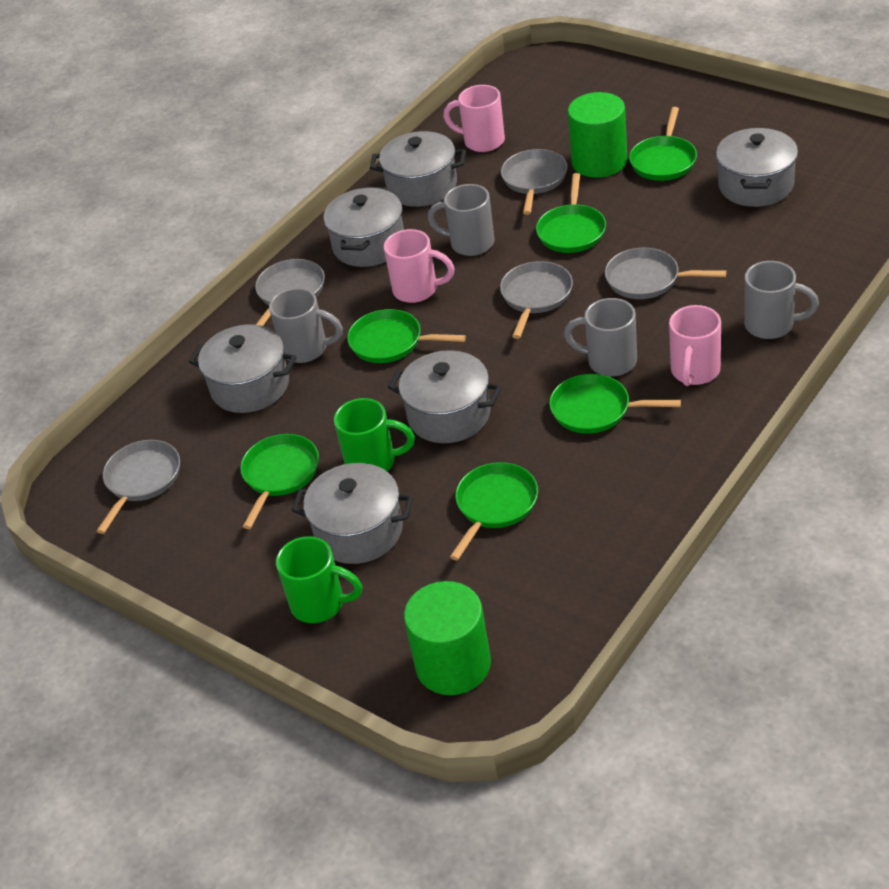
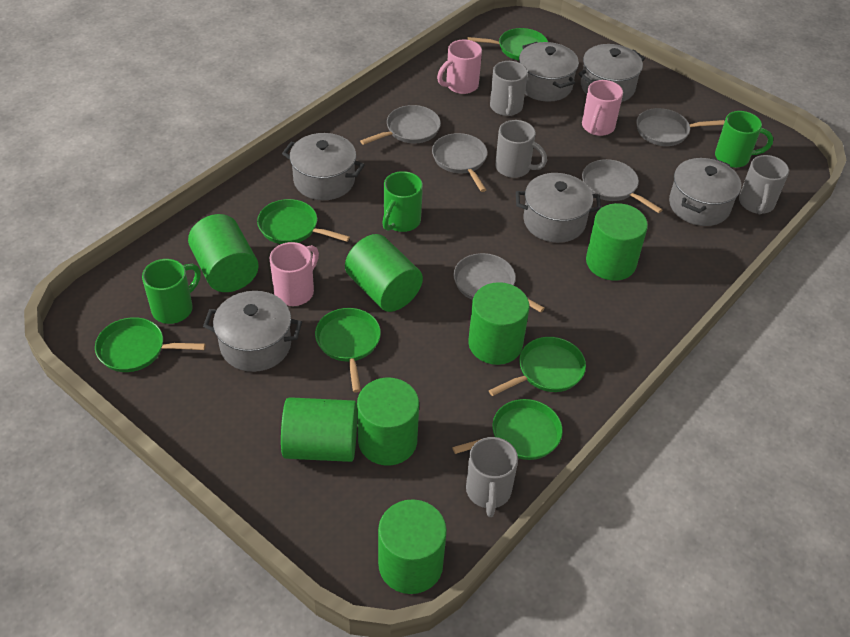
green cylinder: 2 -> 7
green mug: 2 -> 3

